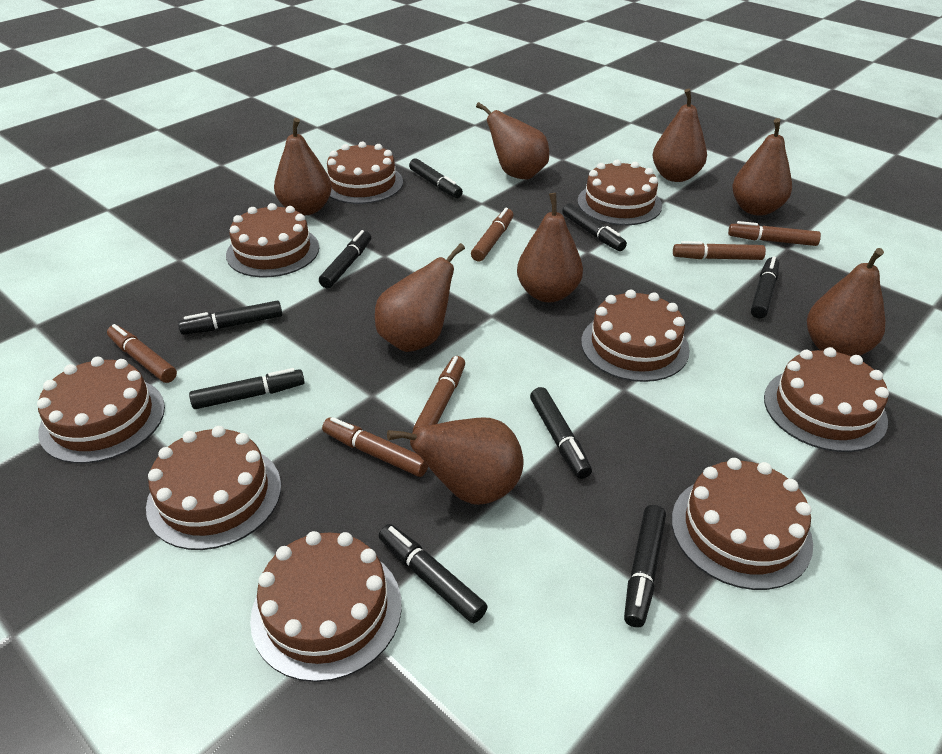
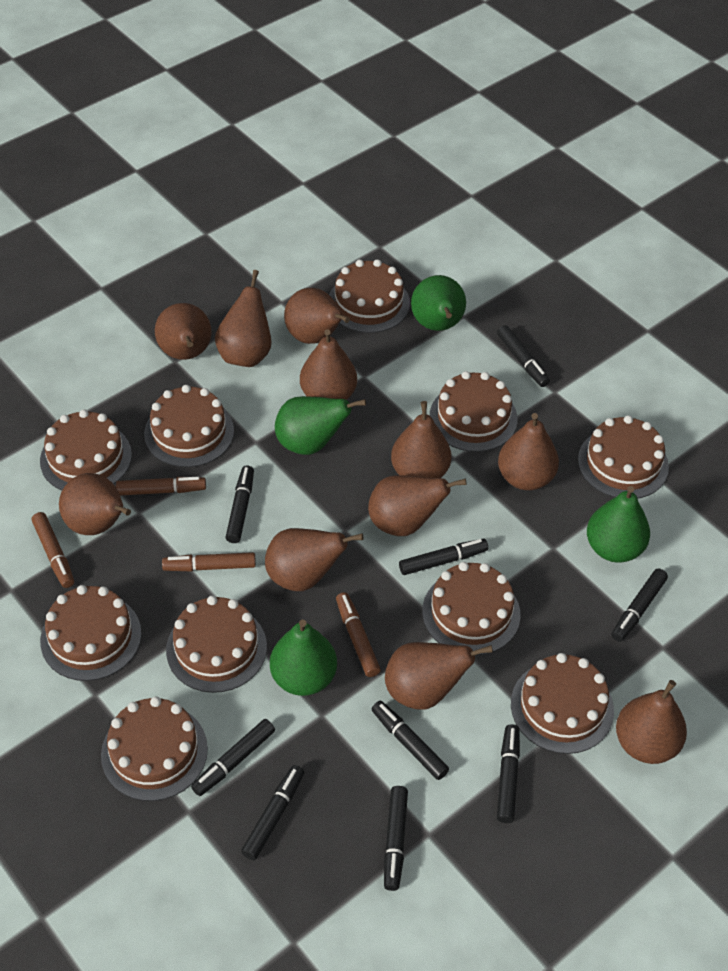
brown cake: 9 -> 10
brown marker: 6 -> 4
brown pear: 8 -> 11
green pear: 0 -> 4

